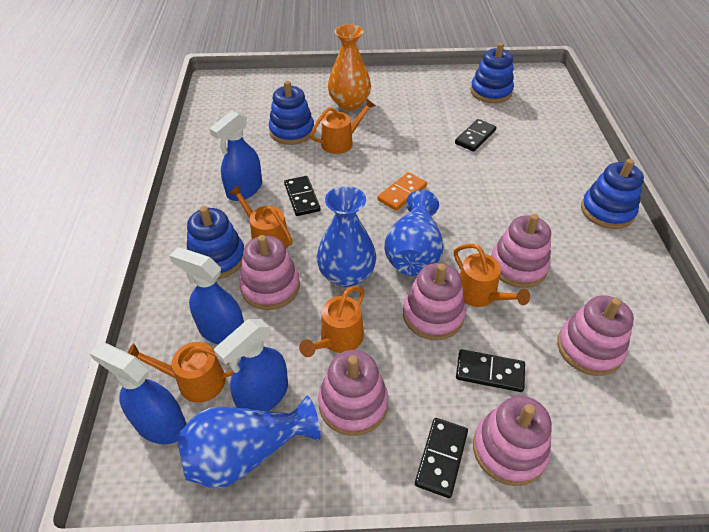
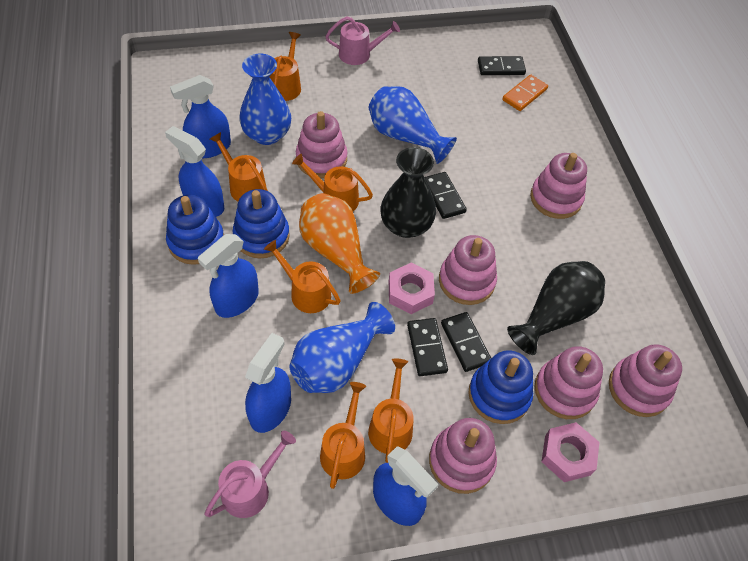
black vase: 0 -> 2
blue spray bottle: 4 -> 5
blue stacking toy: 4 -> 3
orange watering can: 5 -> 6
pink nut: 0 -> 2
pink watering can: 0 -> 2

